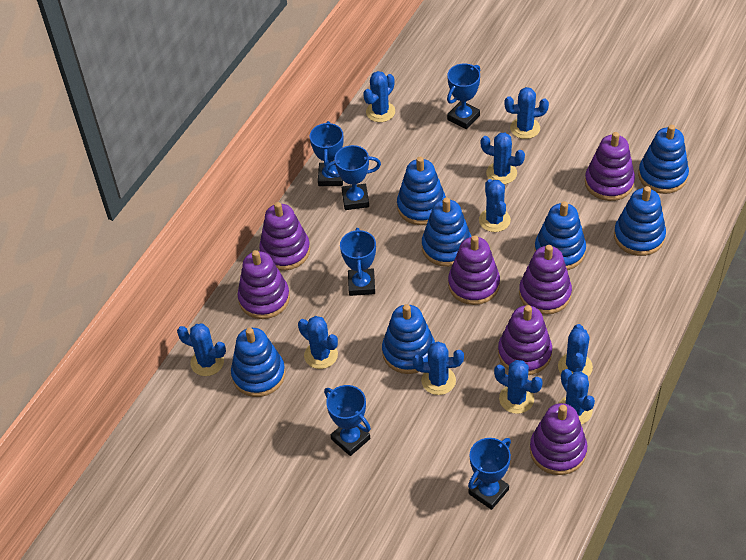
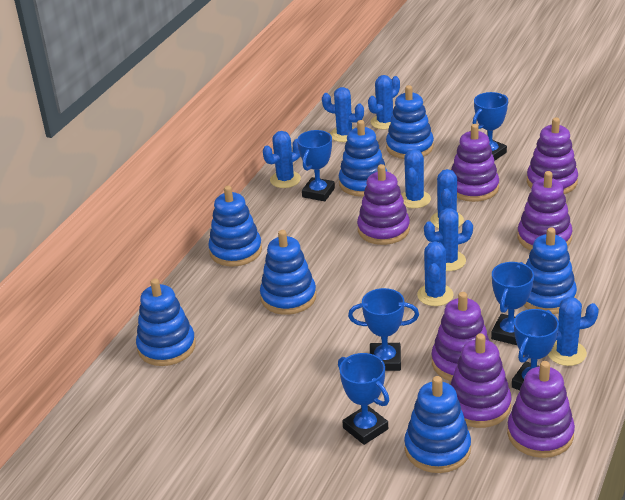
blue cactus: 10 -> 8

